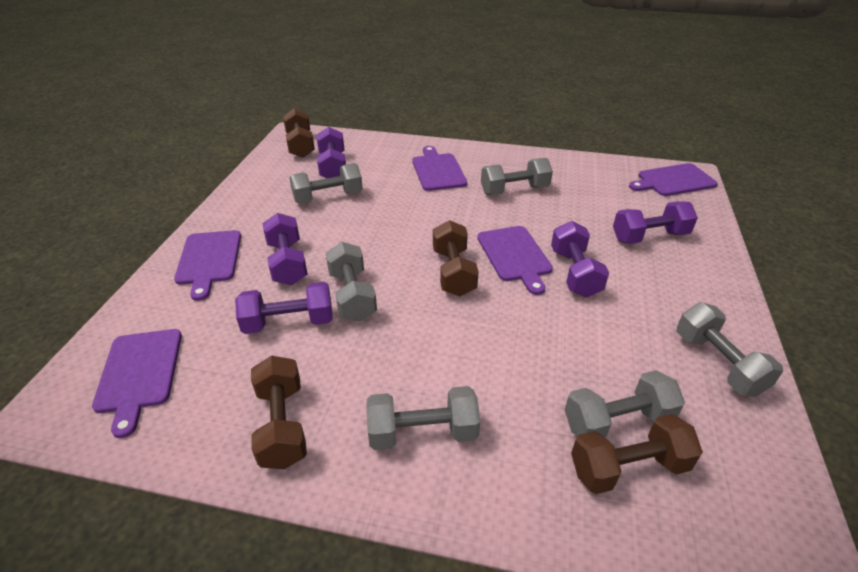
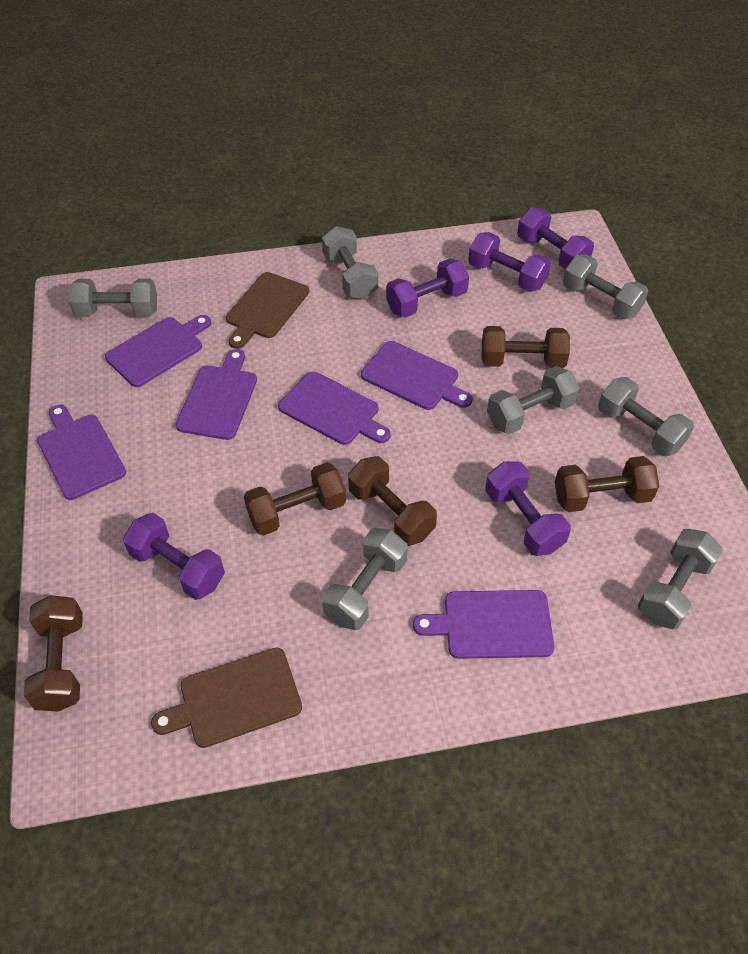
brown cutting board: 0 -> 2
brown dumbbell: 4 -> 5
grey dumbbell: 6 -> 7
purple cutting board: 5 -> 6

